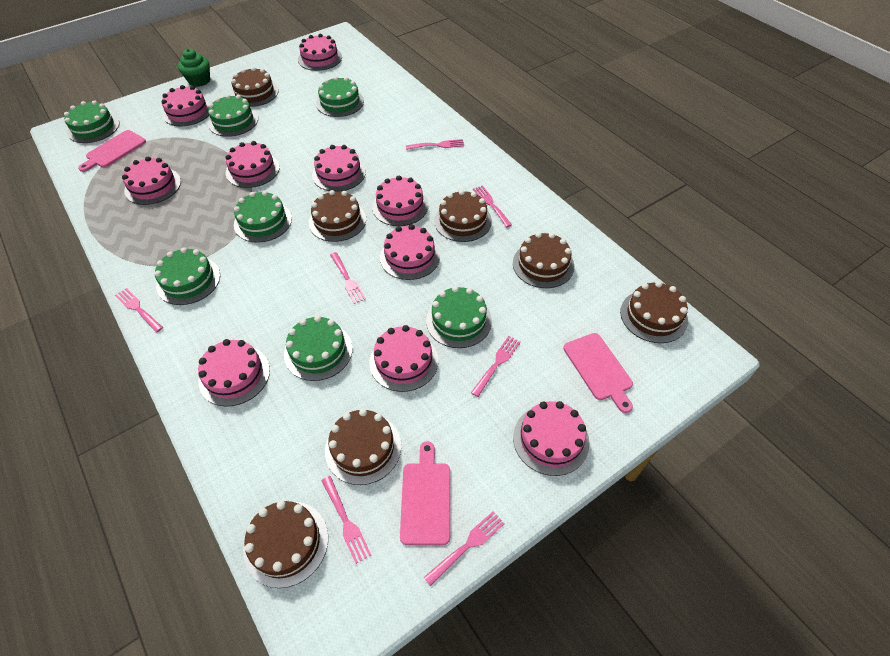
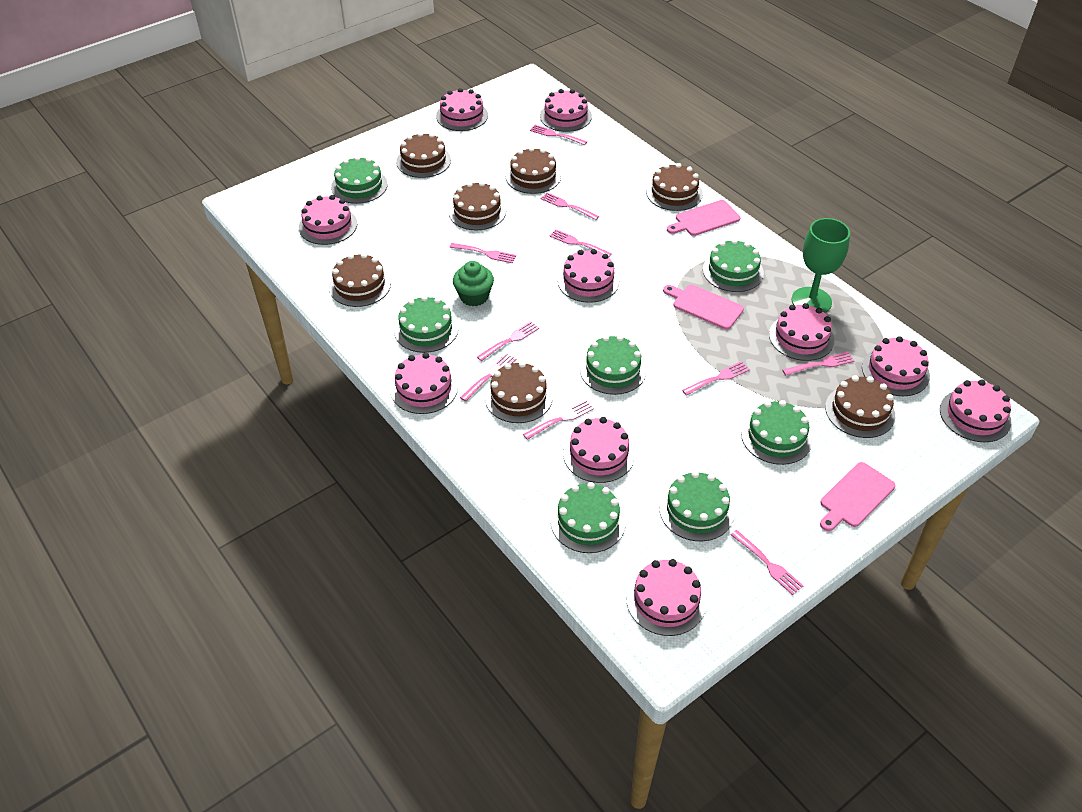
green goblet: 0 -> 1
pink fork: 7 -> 10

